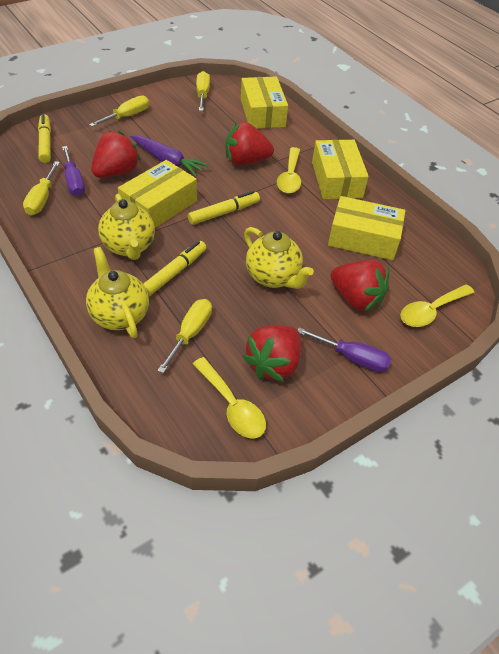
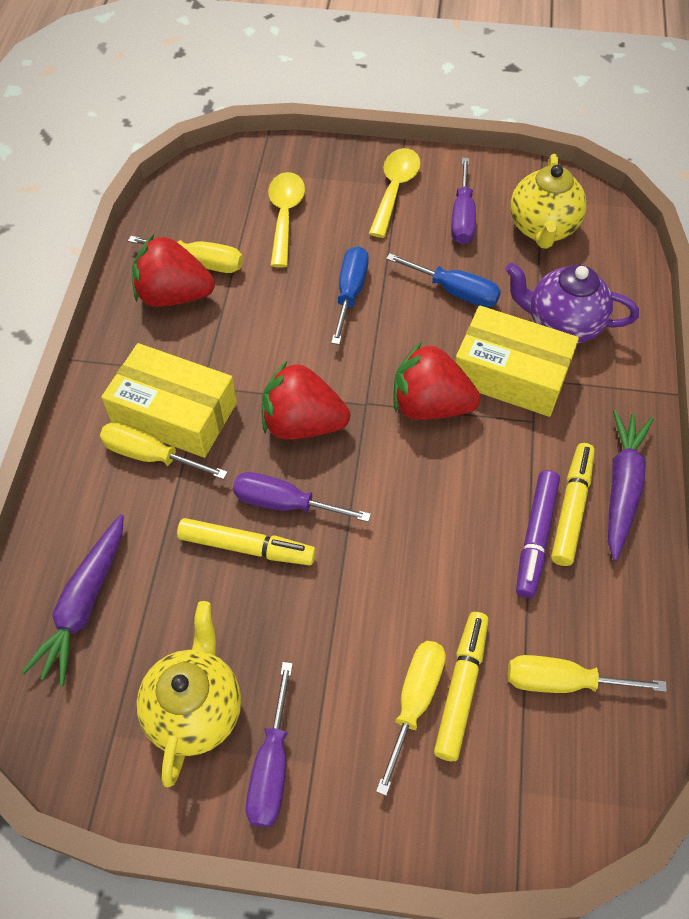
blue screwdriver: 0 -> 2
purple carrot: 1 -> 2
purple marker: 0 -> 1
purple screwdriver: 2 -> 3
purple teapot: 0 -> 1
red strawberry: 4 -> 3
yellow box: 4 -> 2
yellow spoon: 3 -> 2
yellow teapot: 3 -> 2

